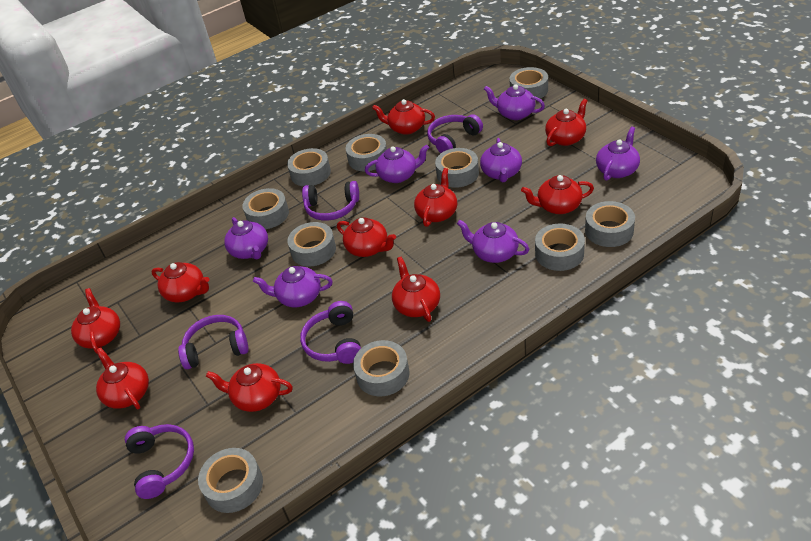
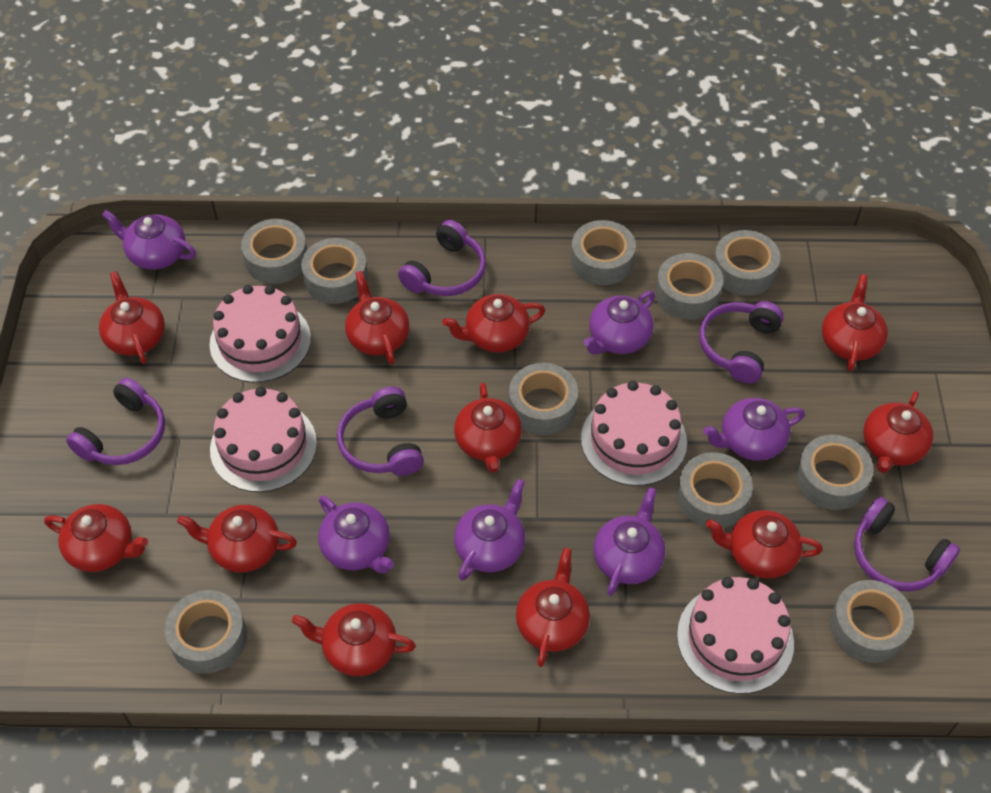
pink cake: 0 -> 4
purple teapot: 7 -> 6
red teapot: 10 -> 11

